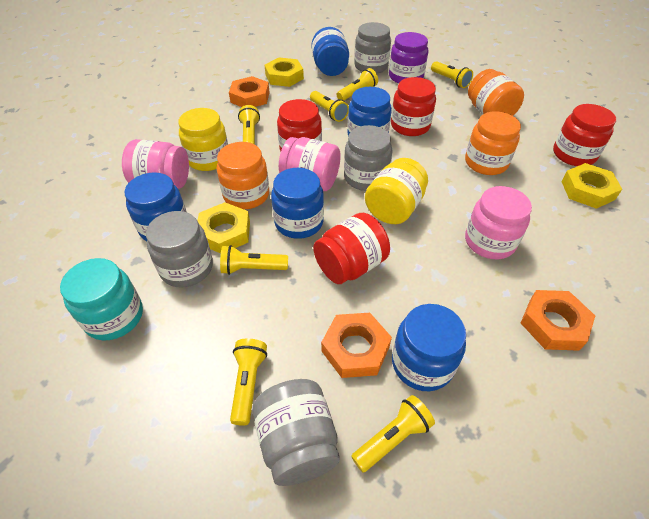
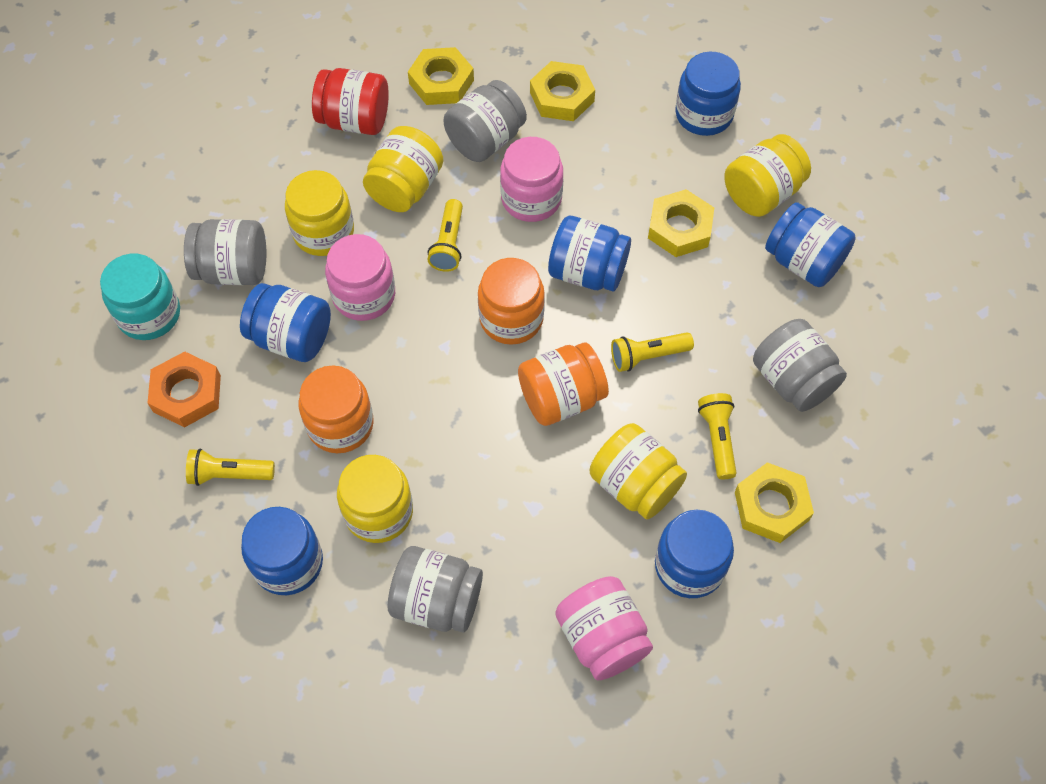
blue jar: 5 -> 6
orange nut: 3 -> 1
purple jar: 1 -> 0
red jar: 4 -> 1
yellow flashlight: 7 -> 4
yellow jar: 2 -> 5
yellow nut: 3 -> 4

